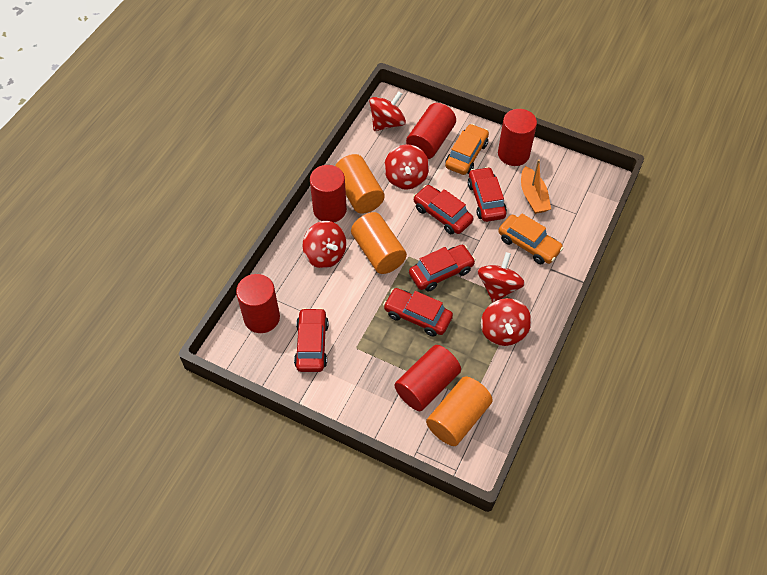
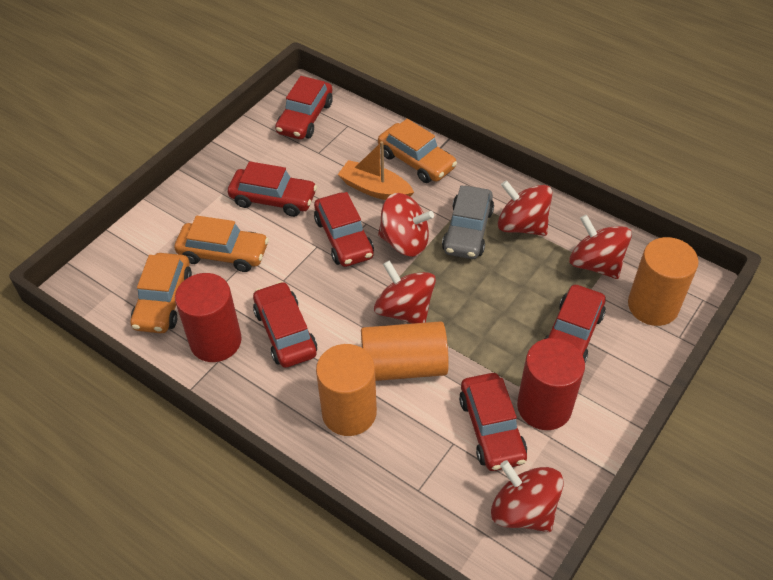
grey car: 0 -> 1
orange car: 2 -> 3
red car: 5 -> 6
red cylinder: 5 -> 2

